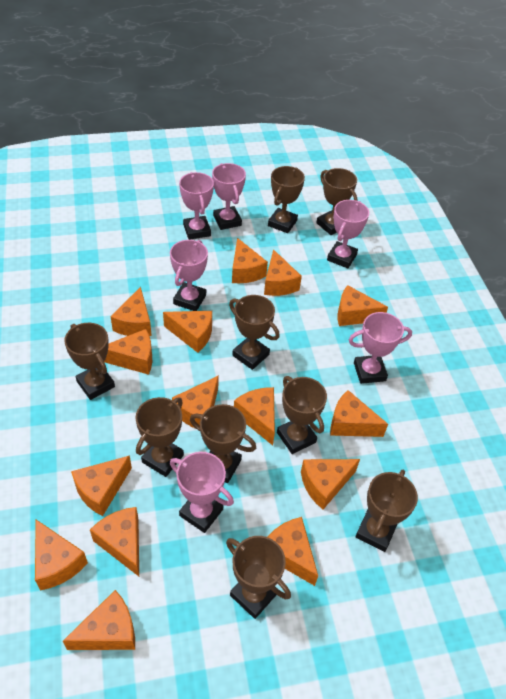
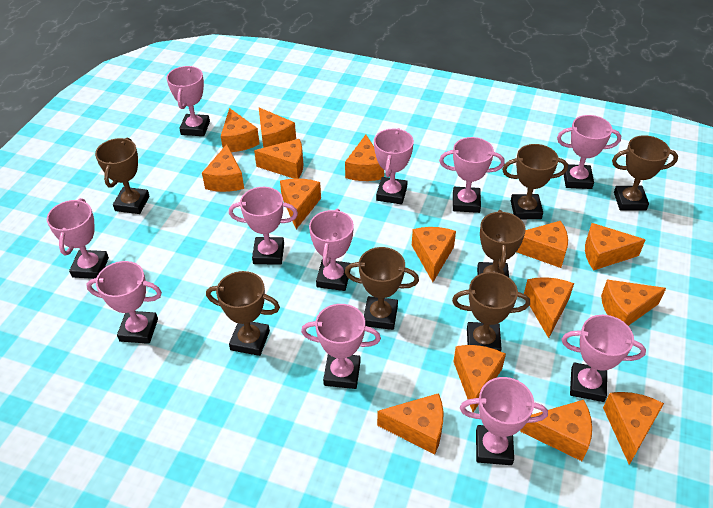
brown trophy: 9 -> 7
pink trophy: 6 -> 11

